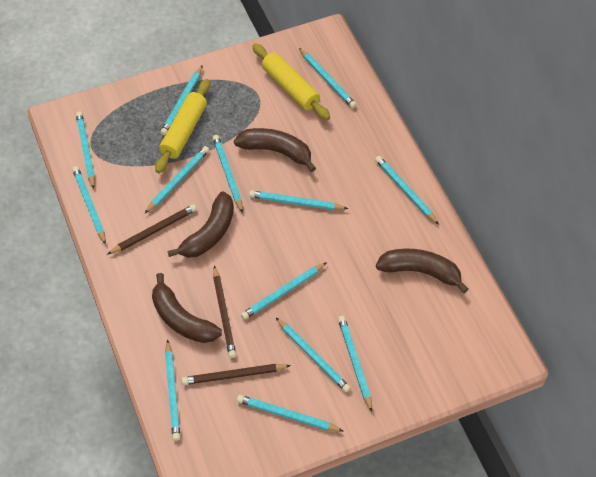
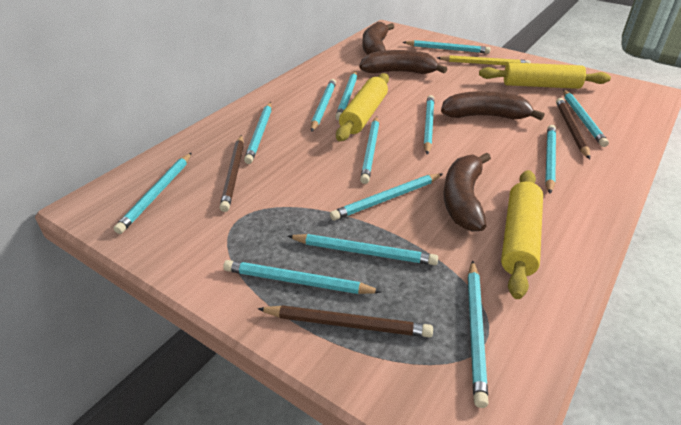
yellow pencil: 0 -> 1
yellow rolling pin: 2 -> 3

